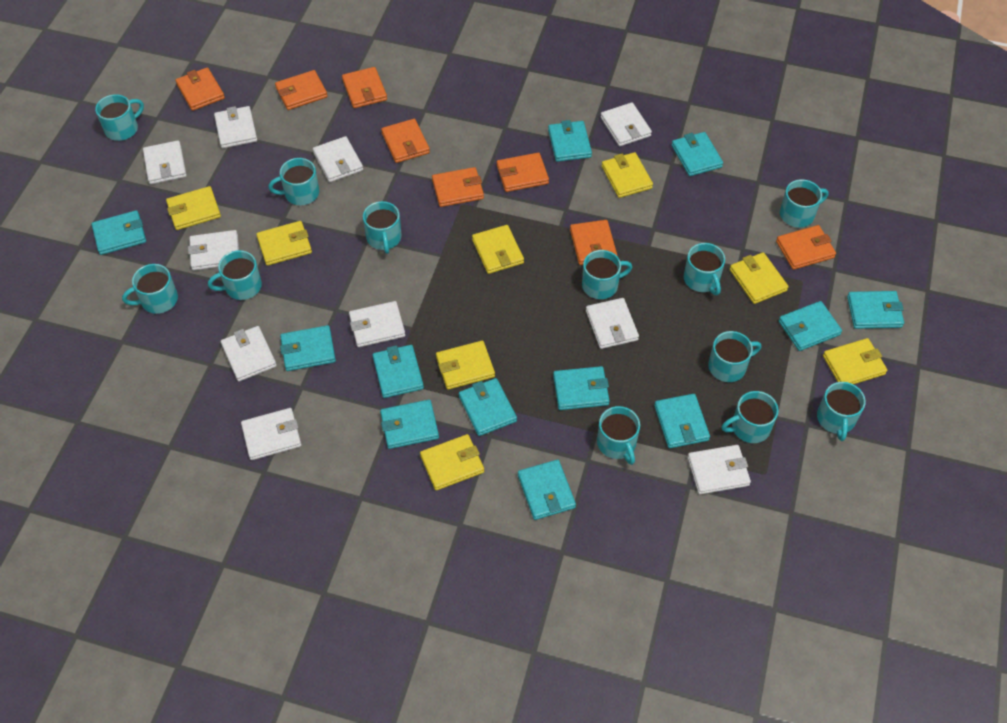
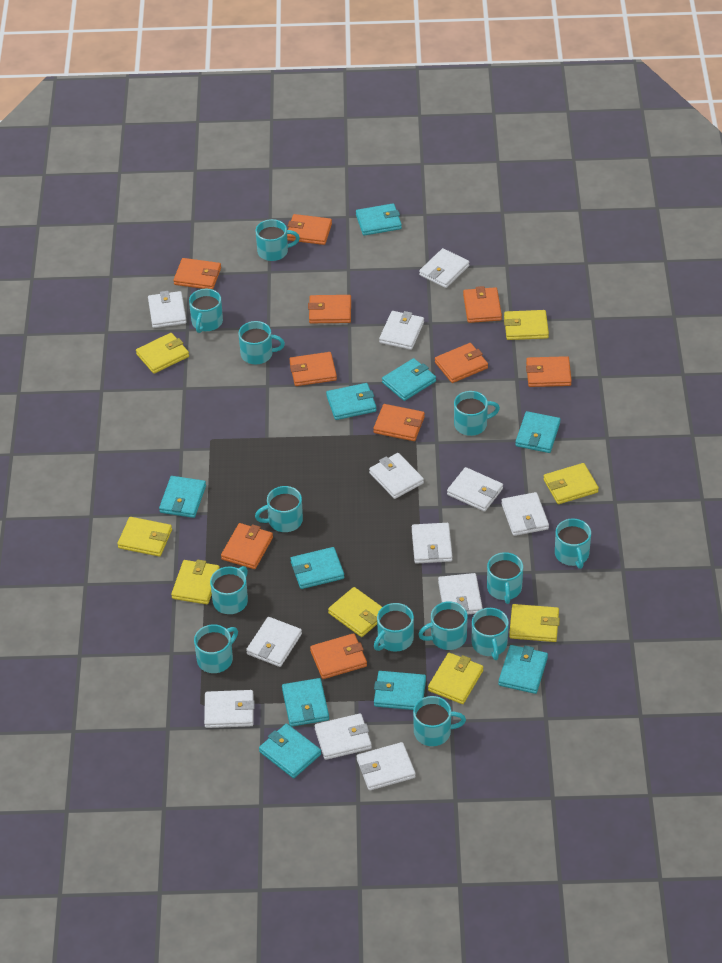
orange wallet: 8 -> 10
turquoise mug: 12 -> 13
turquoise wallet: 12 -> 10
white wallet: 10 -> 12

